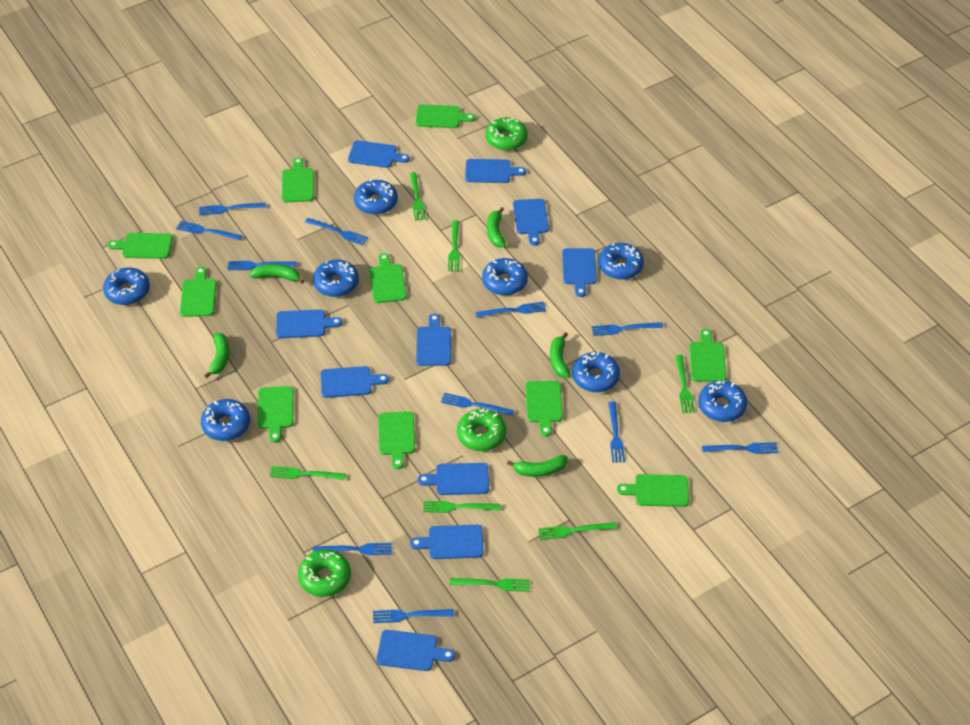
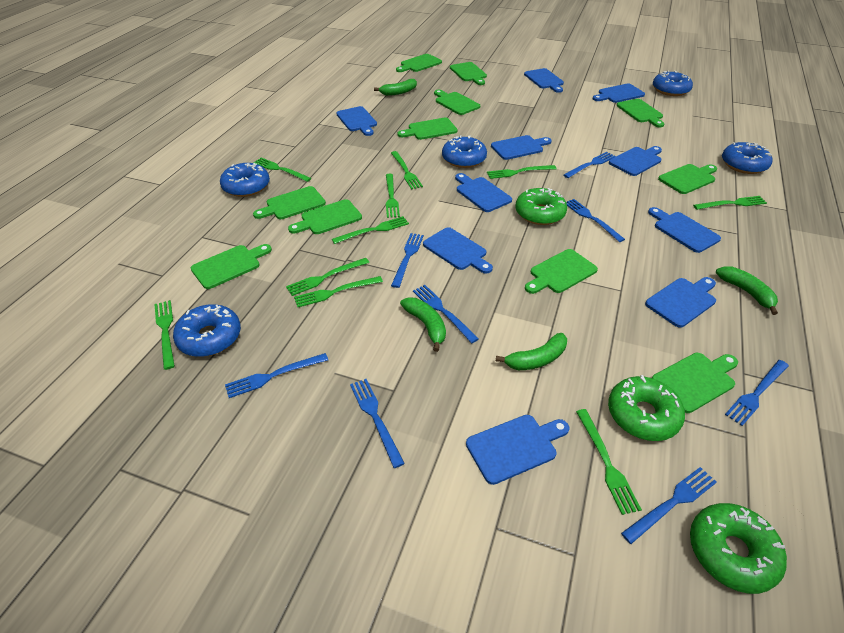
blue donut: 8 -> 5
blue fork: 11 -> 8
green banana: 5 -> 4
green cutting board: 10 -> 11
green fork: 7 -> 10

